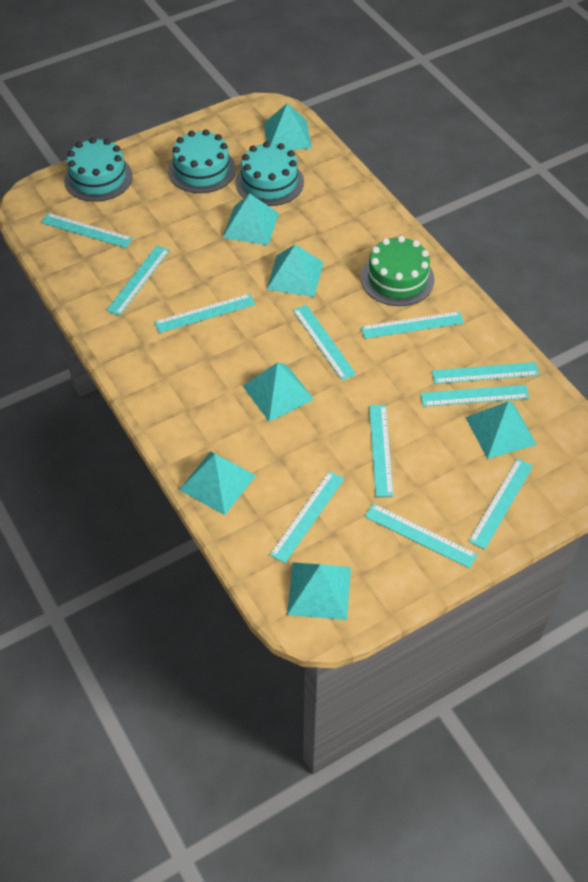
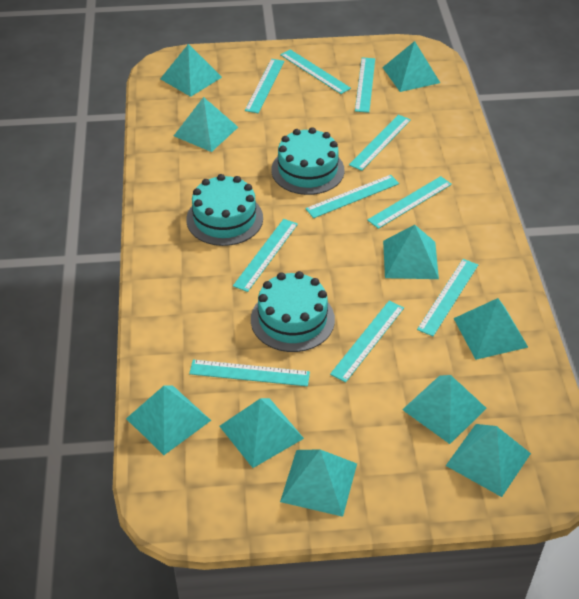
green cake: 1 -> 0
turquoise pyramid: 7 -> 10
turquoise ruler: 11 -> 10

